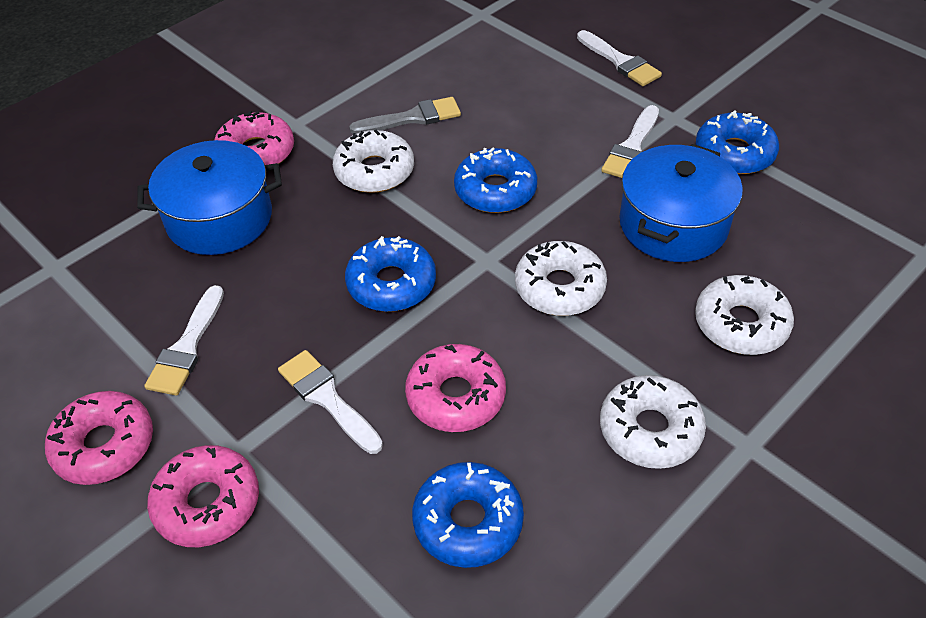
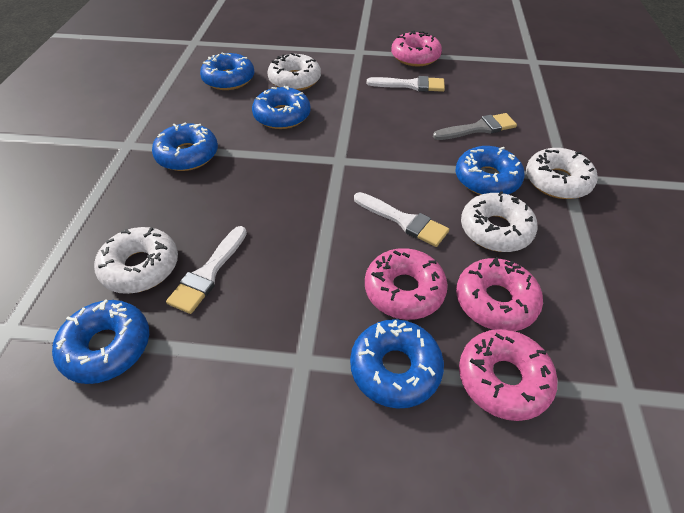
blue donut: 4 -> 6
blue pot: 2 -> 0
white brush: 4 -> 3

